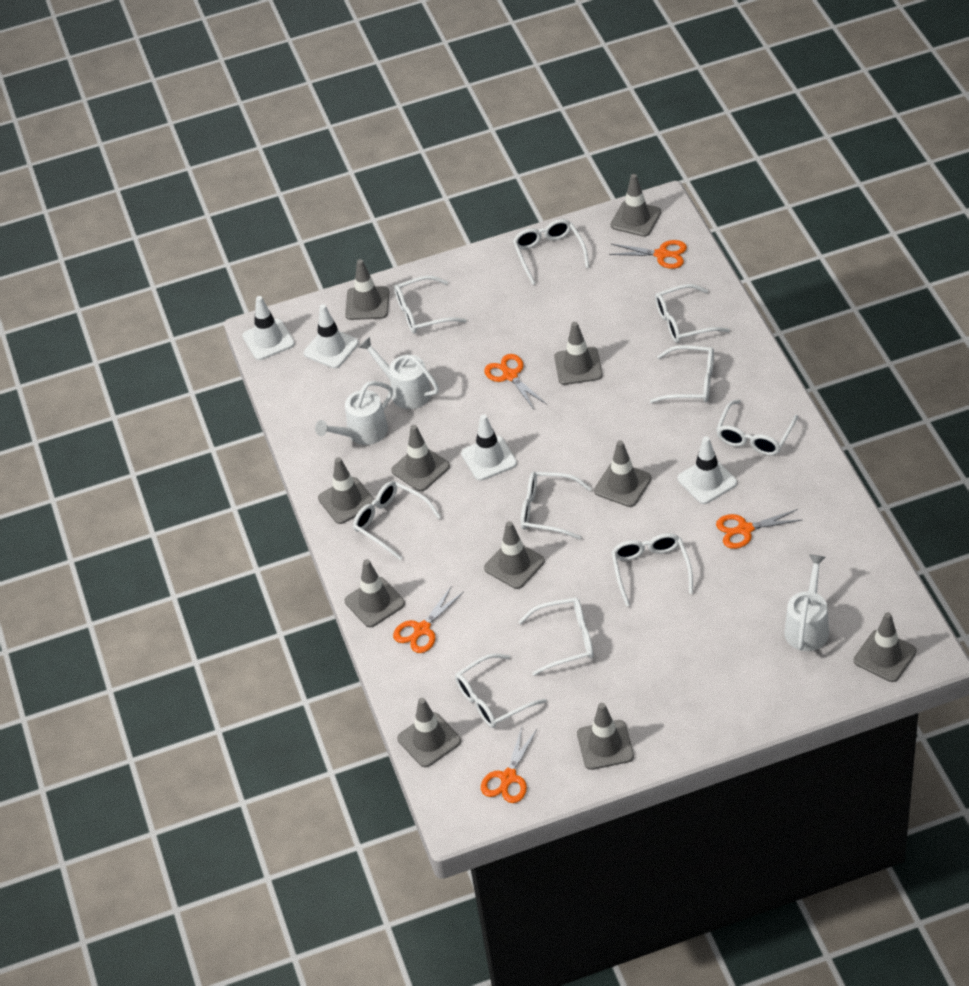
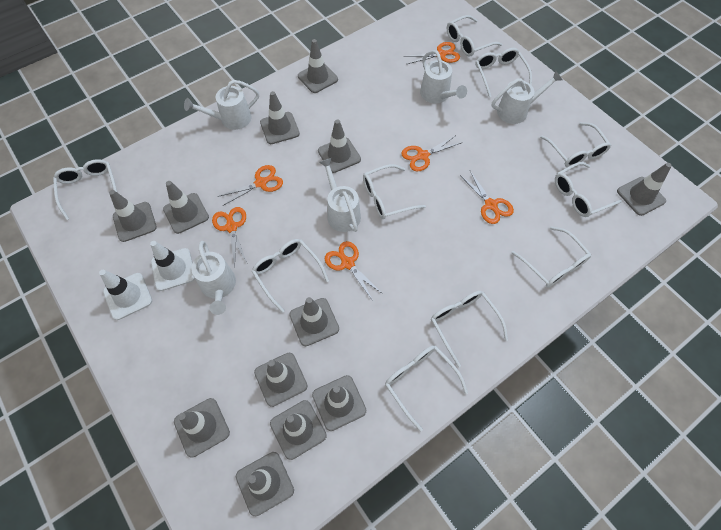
grey traffic cone: 11 -> 12
orange scissors: 5 -> 6
white traffic cone: 4 -> 2
white watering can: 3 -> 5

